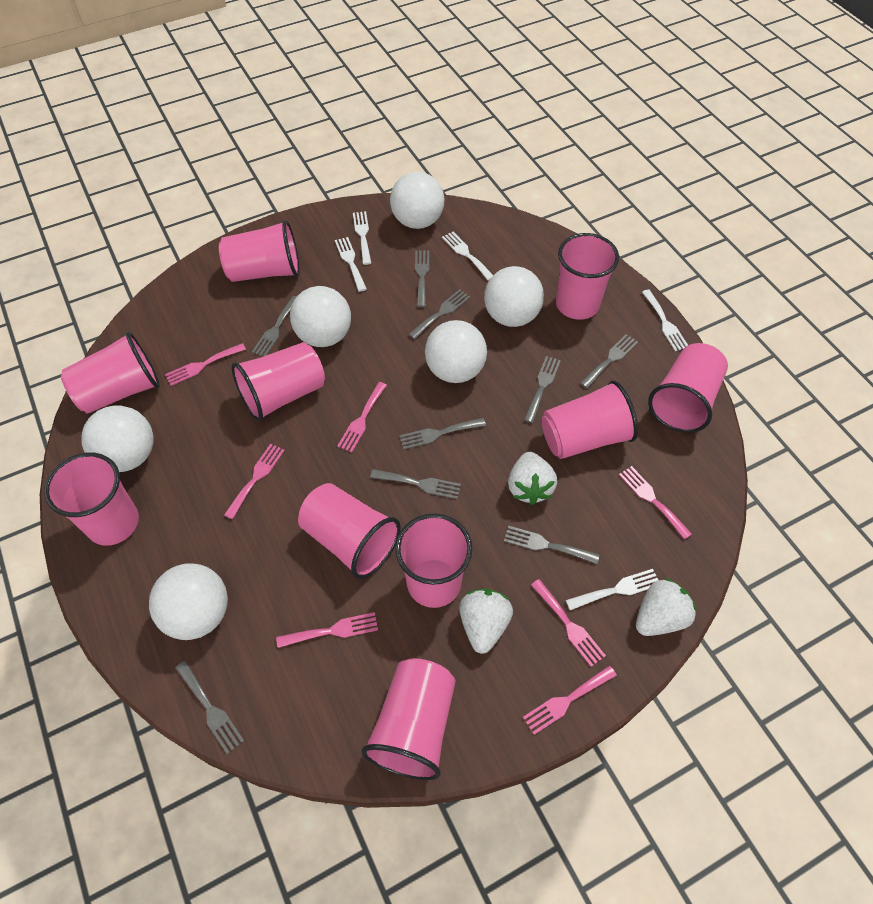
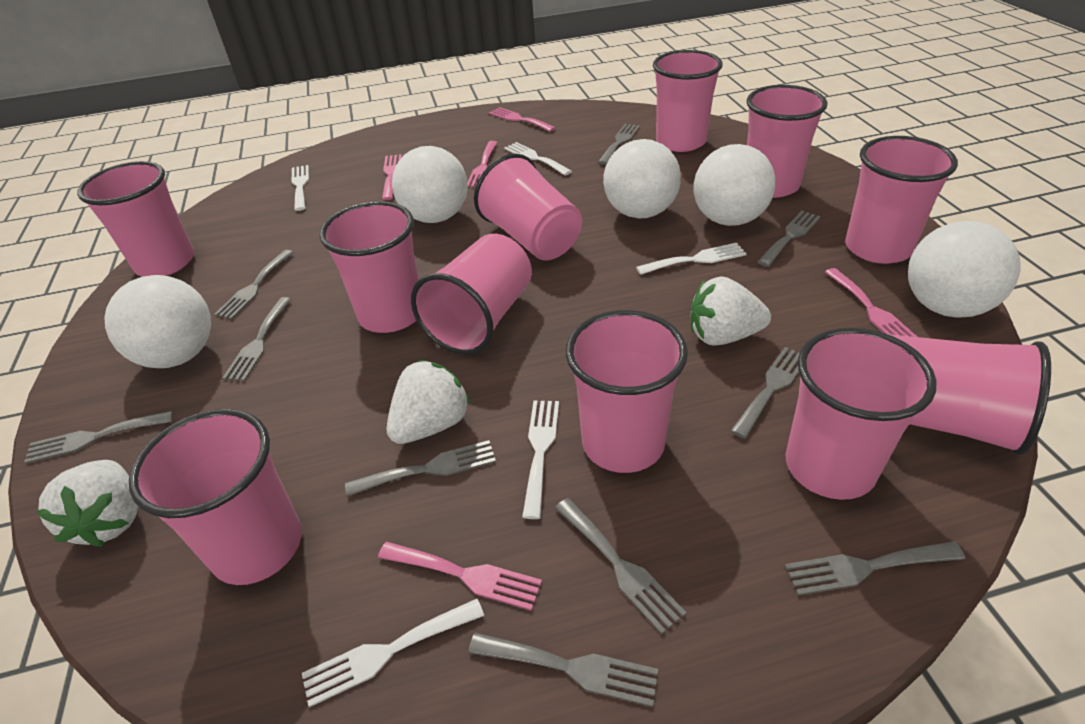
grey fork: 9 -> 10
pink cup: 10 -> 11
pink fork: 7 -> 5
white ball: 6 -> 5

